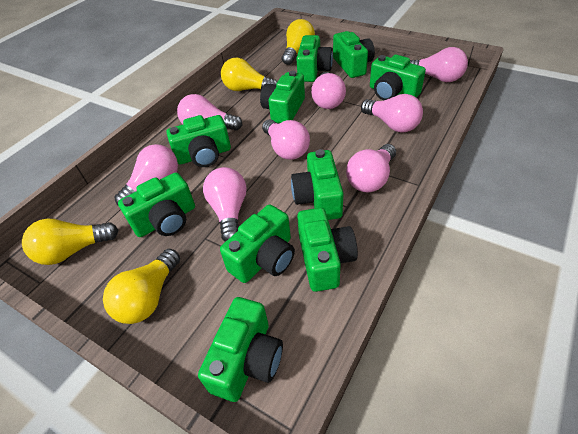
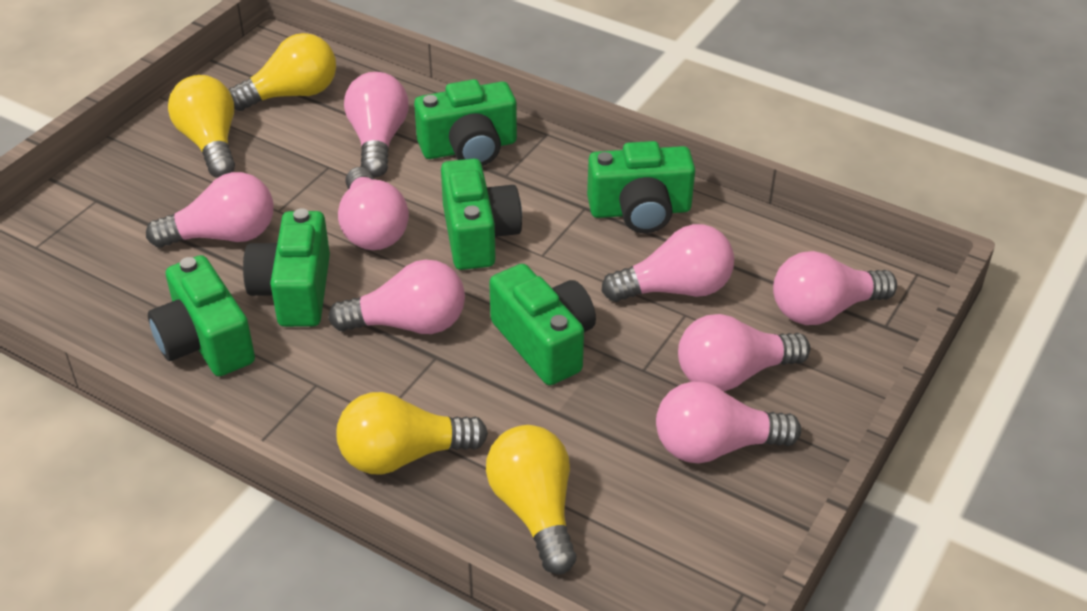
green camera: 10 -> 6

